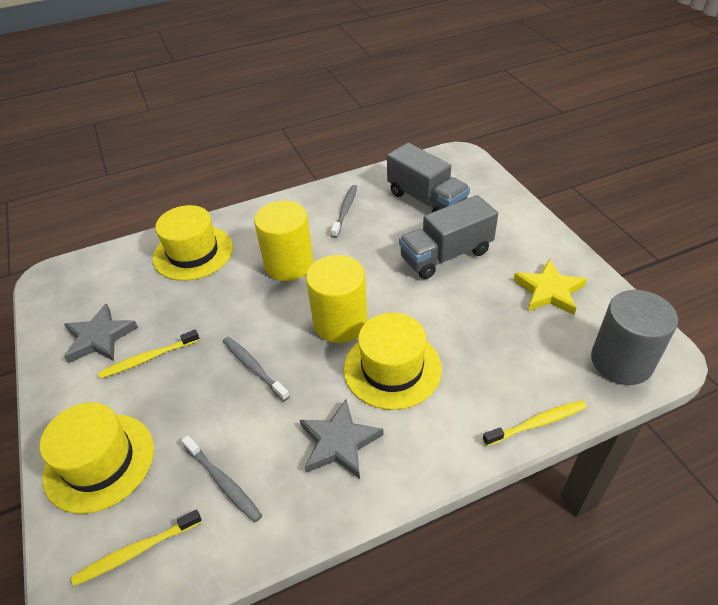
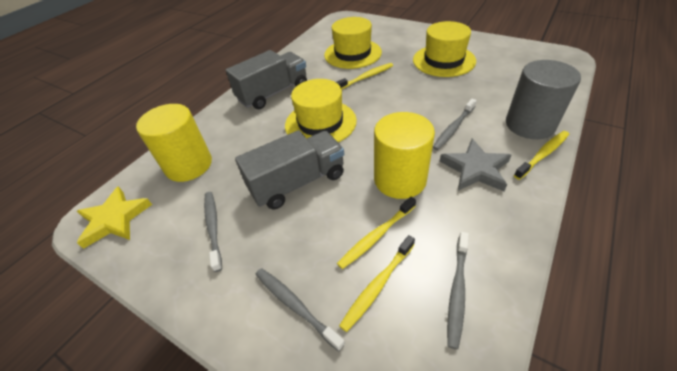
grey star: 2 -> 1
grey toothbrush: 3 -> 4
yellow toothbrush: 3 -> 4

